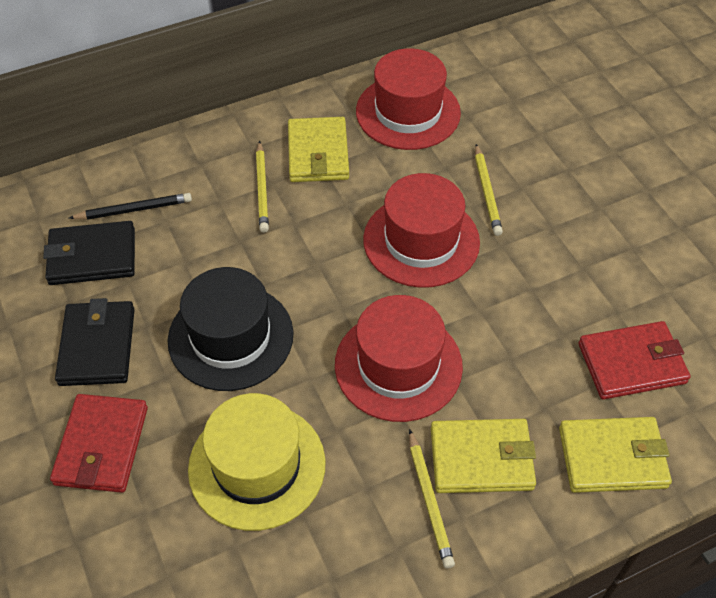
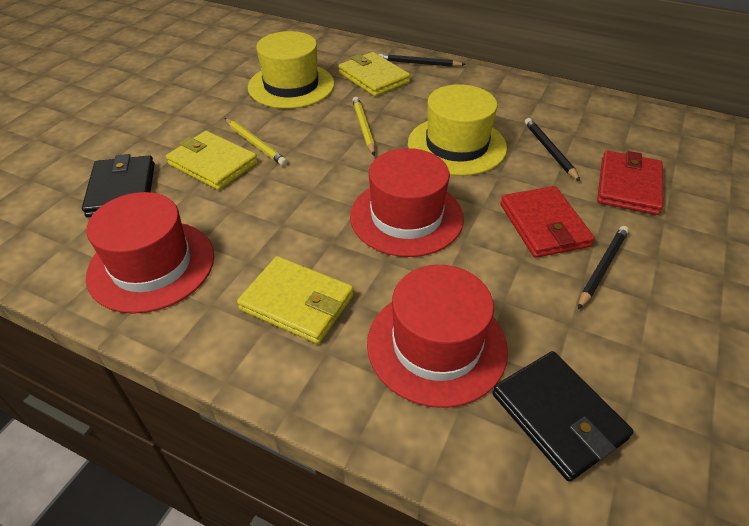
black hat: 1 -> 0
black pencil: 1 -> 3
yellow hat: 1 -> 2
yellow pencil: 3 -> 2

